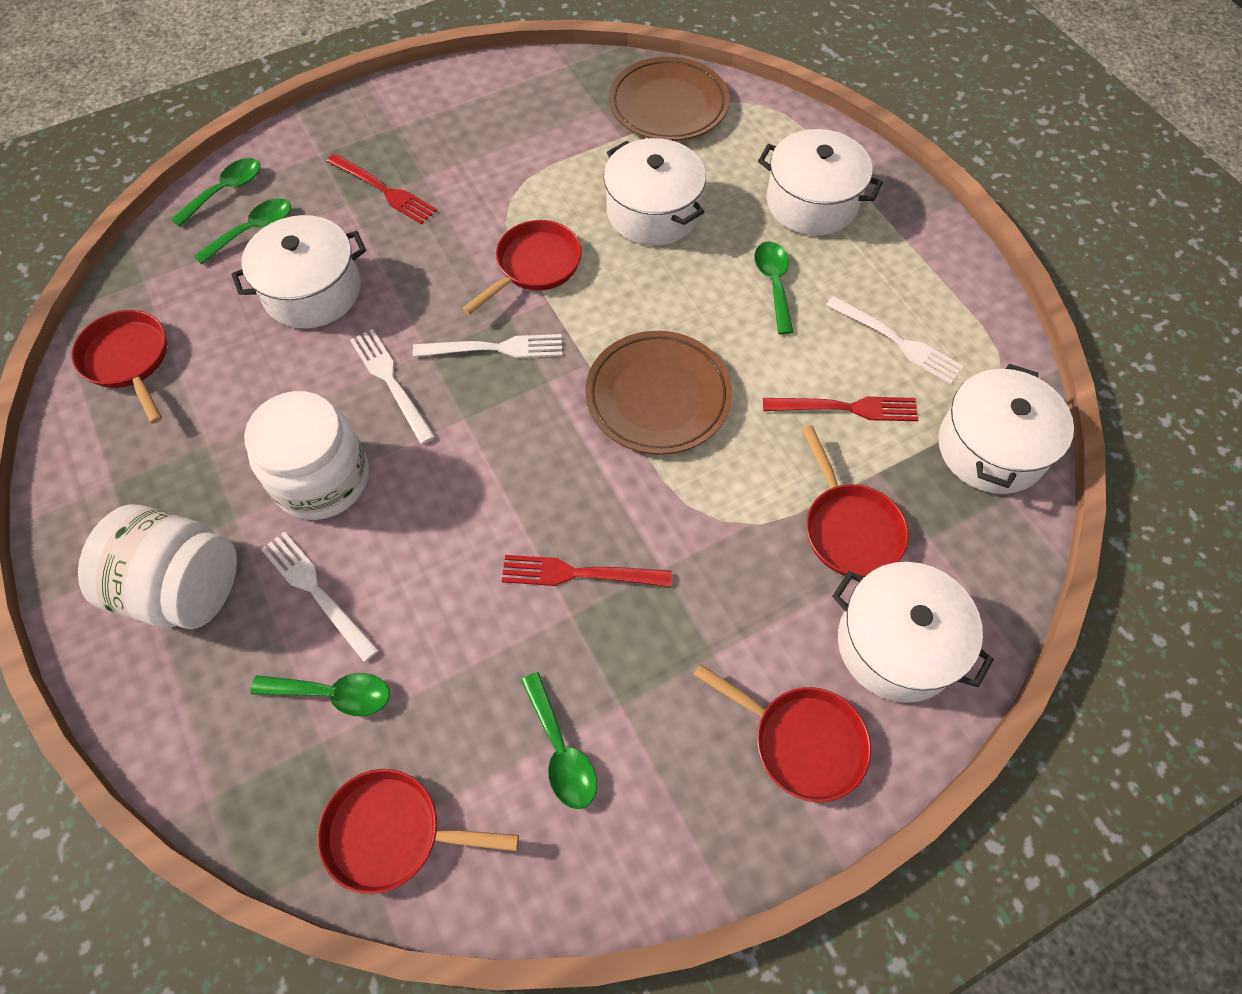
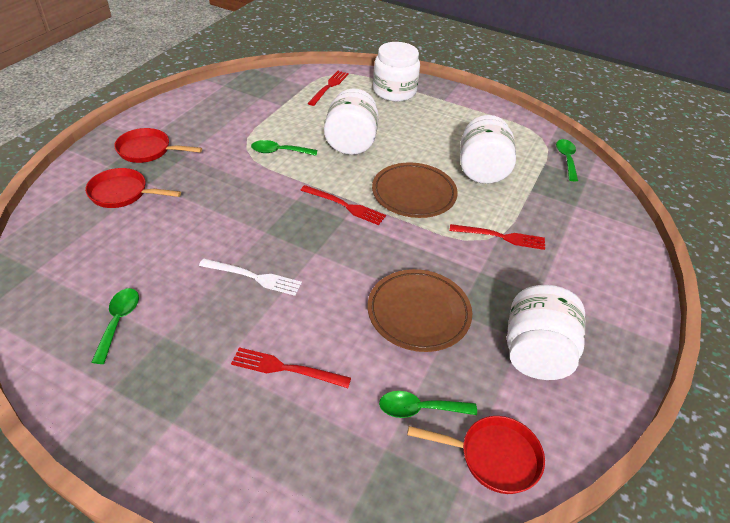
green spoon: 5 -> 4
red fork: 3 -> 4
red pan: 5 -> 3
white fork: 4 -> 1
white jar: 2 -> 4
white pot: 5 -> 0

